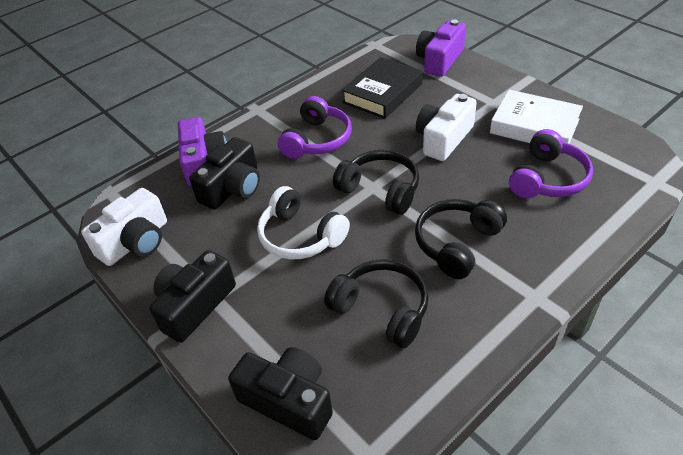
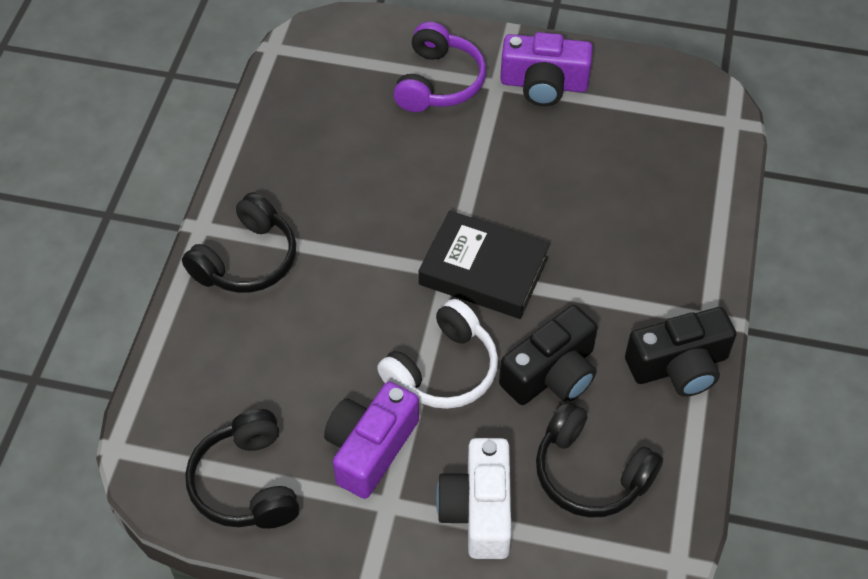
black camera: 3 -> 2
purple headphones: 2 -> 1
white book: 1 -> 0
white camera: 2 -> 1

